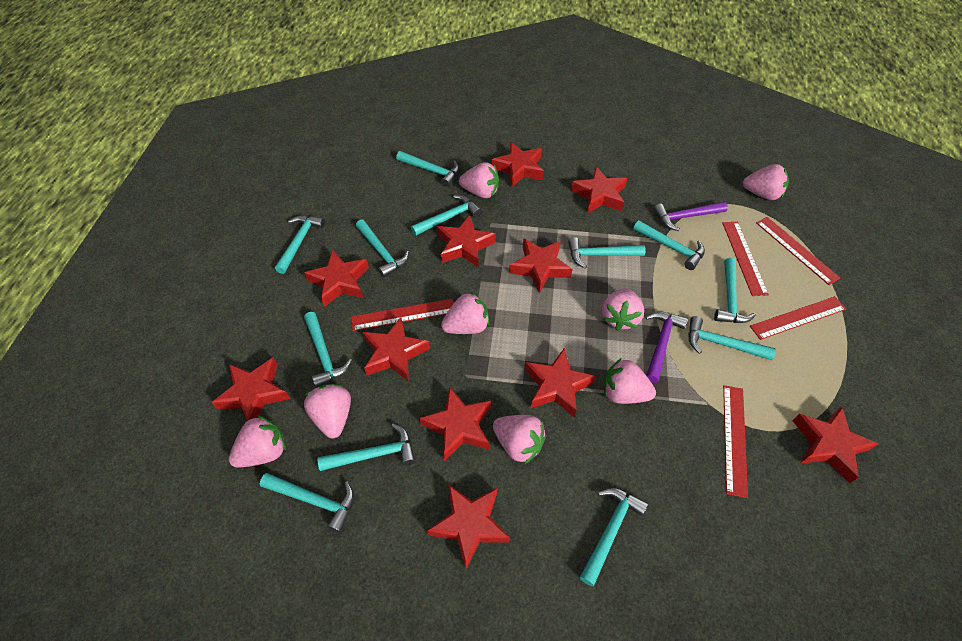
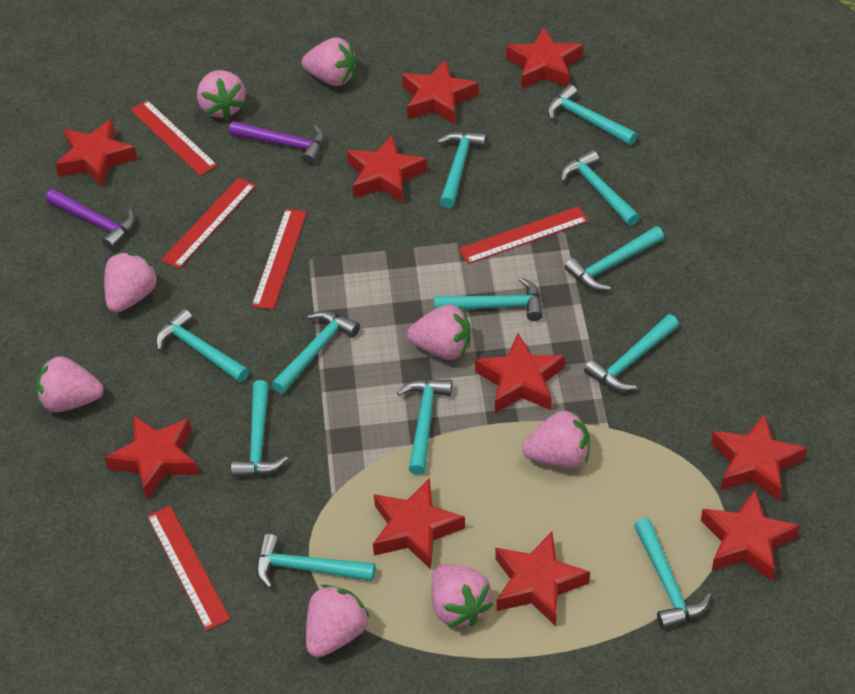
red star: 11 -> 10

